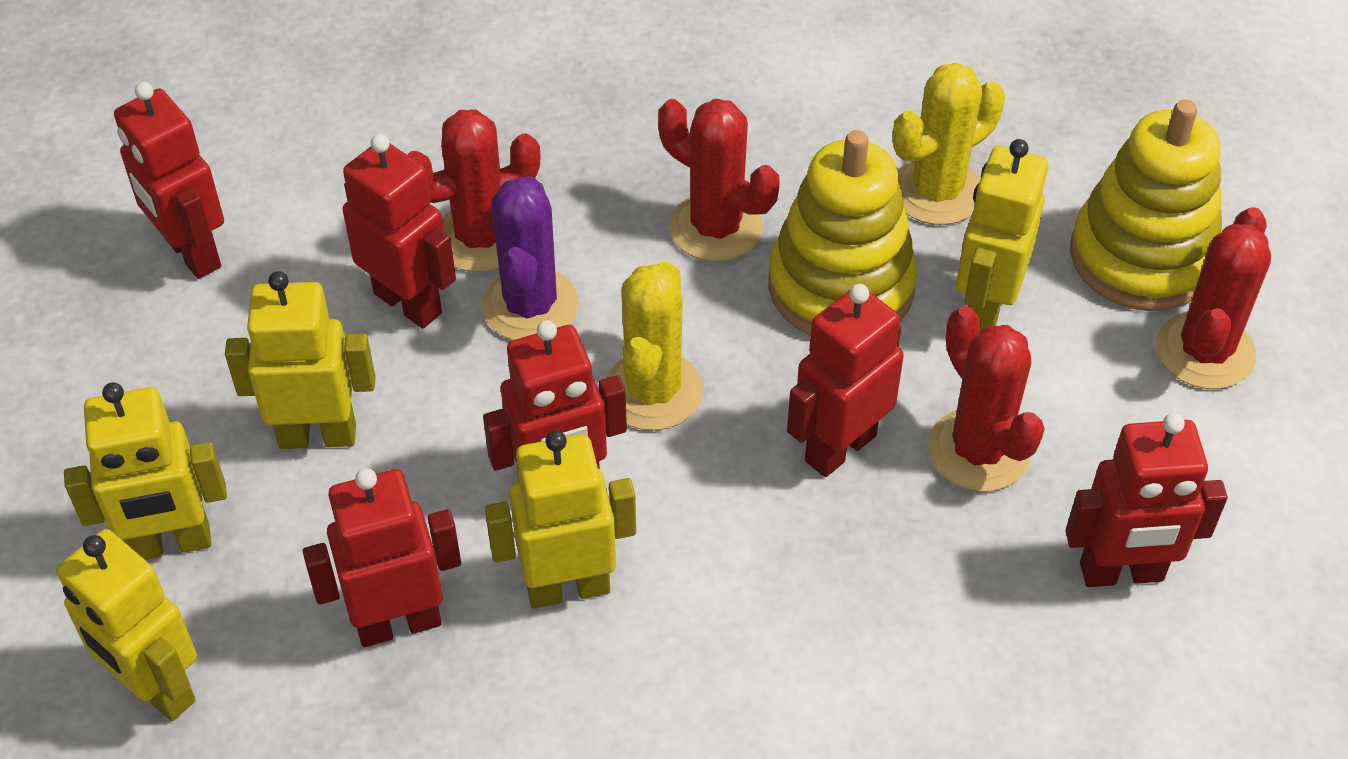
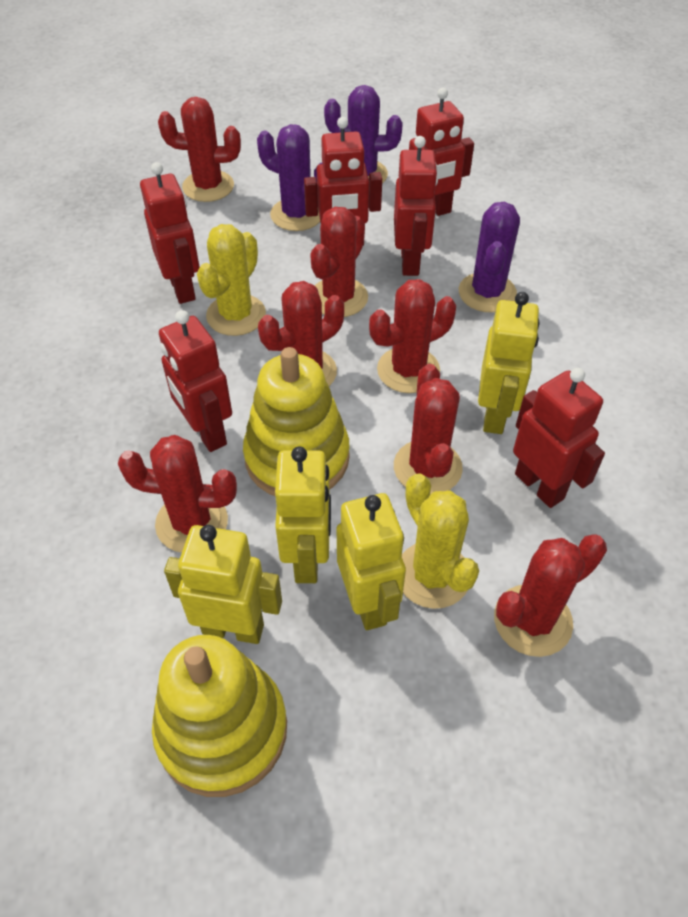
purple cactus: 1 -> 3
red cactus: 4 -> 7
yellow robot: 5 -> 4

